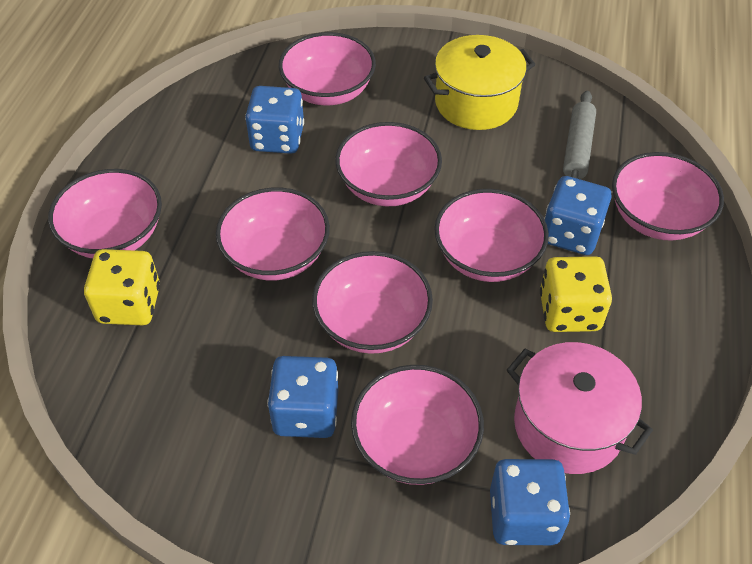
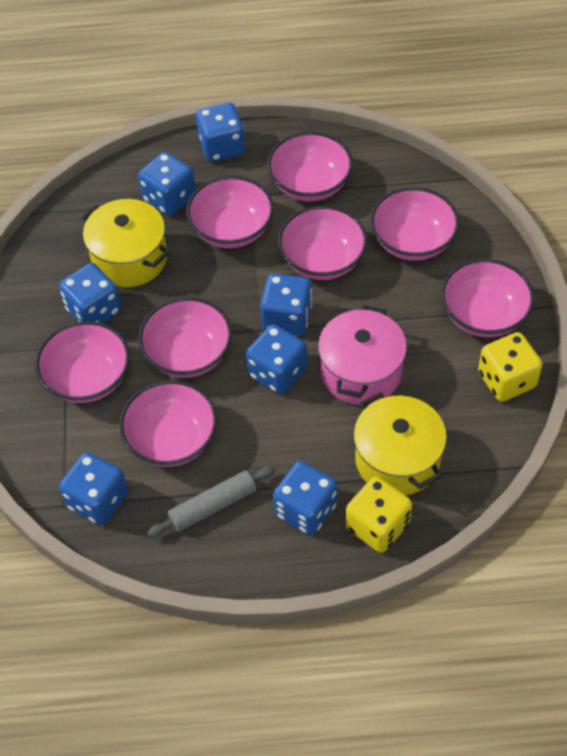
blue dice: 4 -> 7
yellow pot: 1 -> 2

